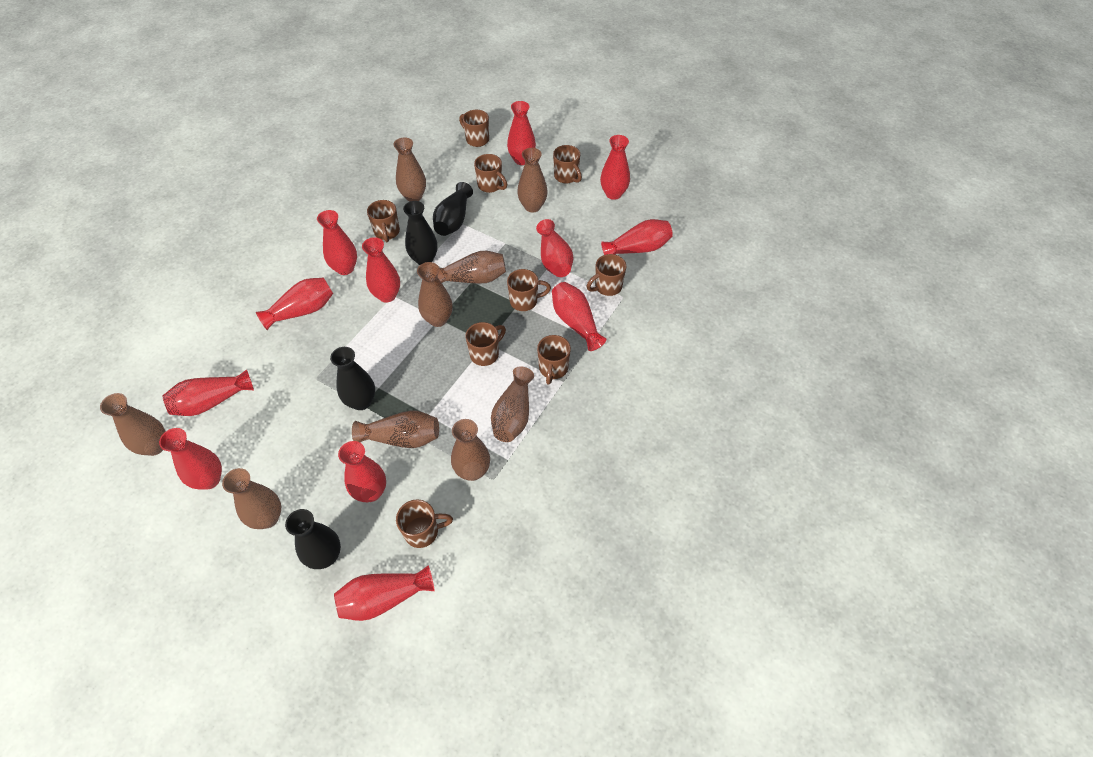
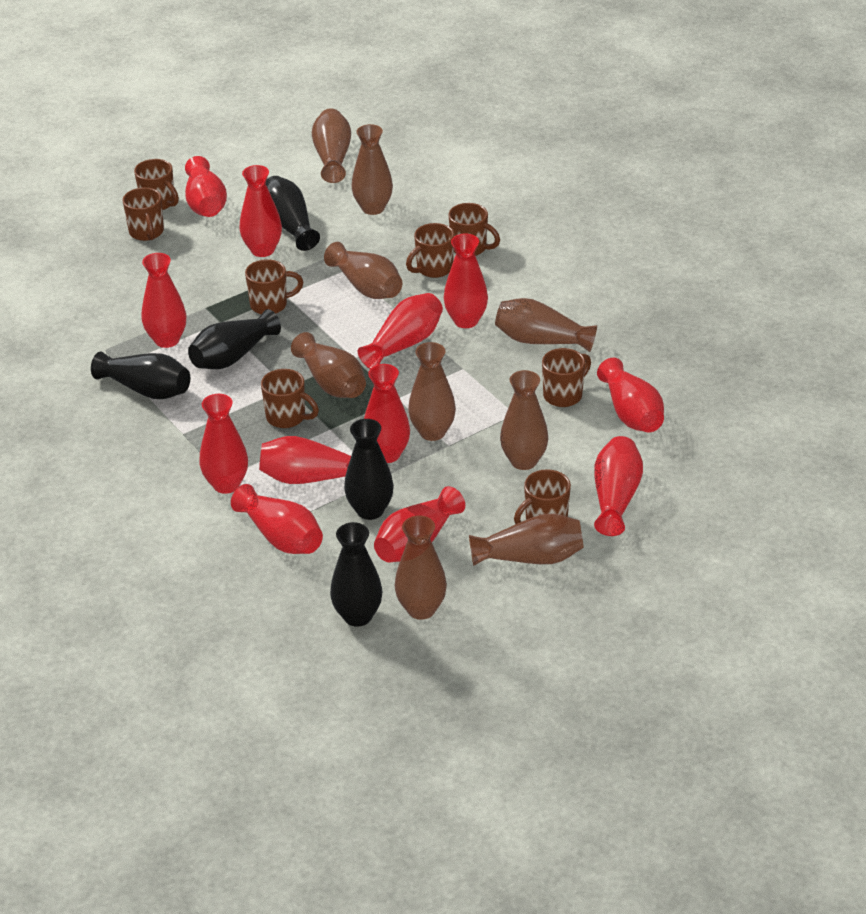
black vase: 4 -> 5
brown mug: 9 -> 8

